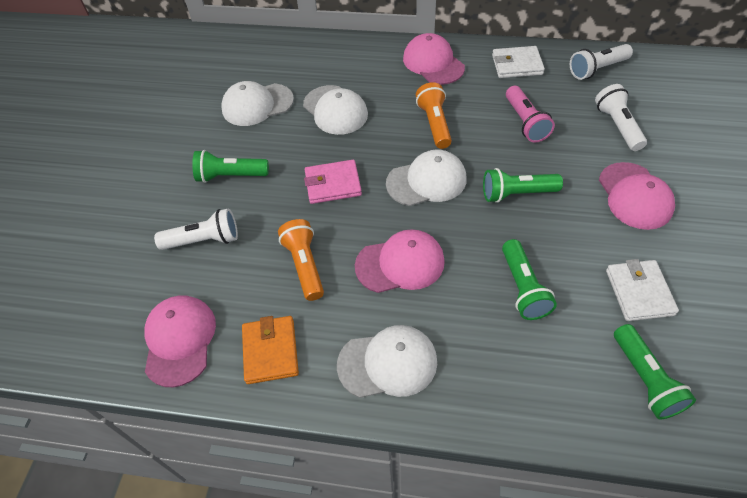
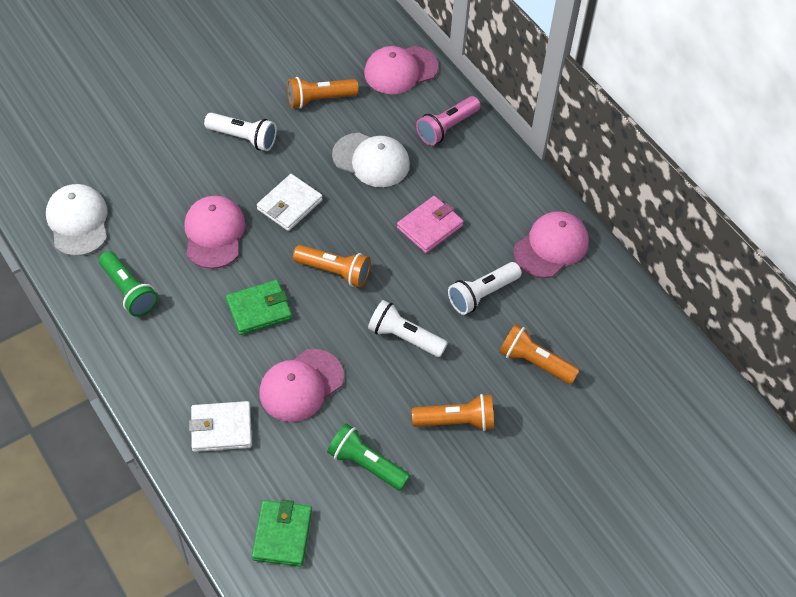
green flashlight: 4 -> 2
green wallet: 0 -> 2
orange flashlight: 2 -> 4
orange wallet: 1 -> 0
white cap: 4 -> 2

